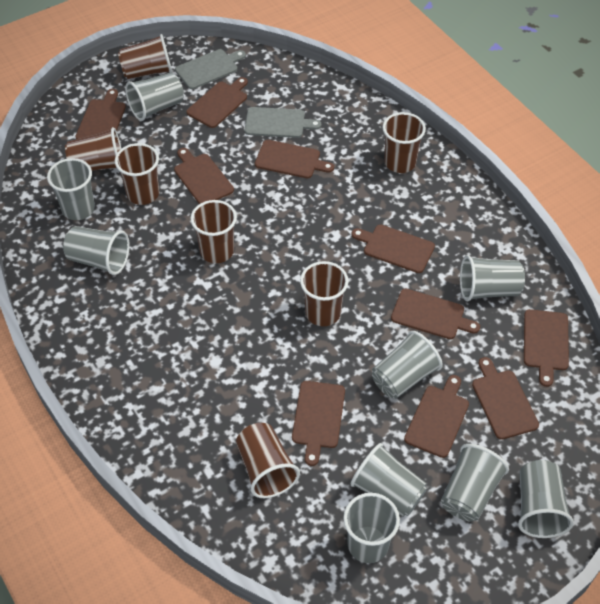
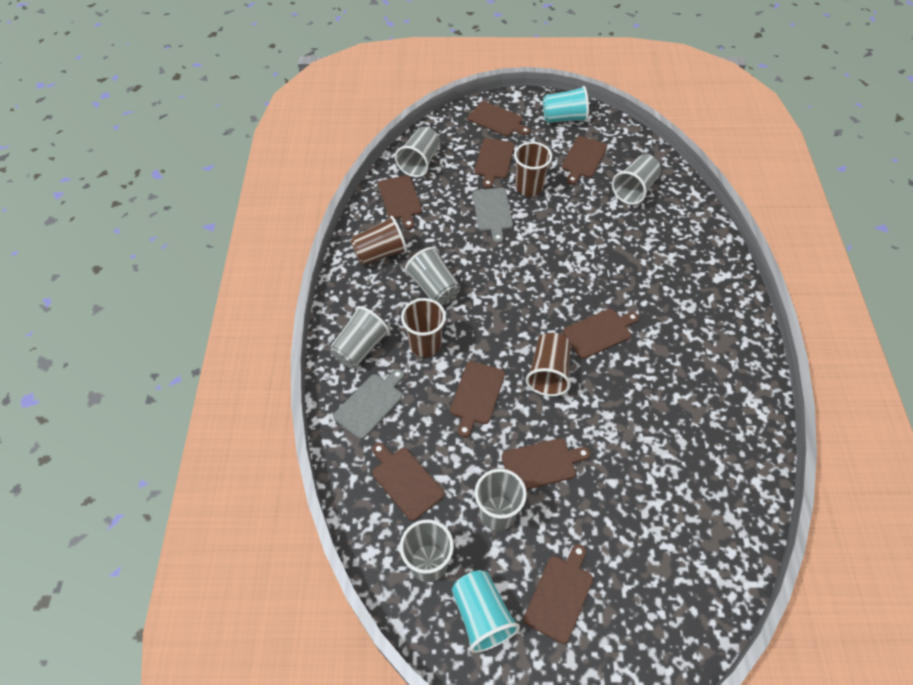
brown cup: 7 -> 4
brown cutting board: 10 -> 9
grey cup: 9 -> 6
turquoise cup: 0 -> 2

